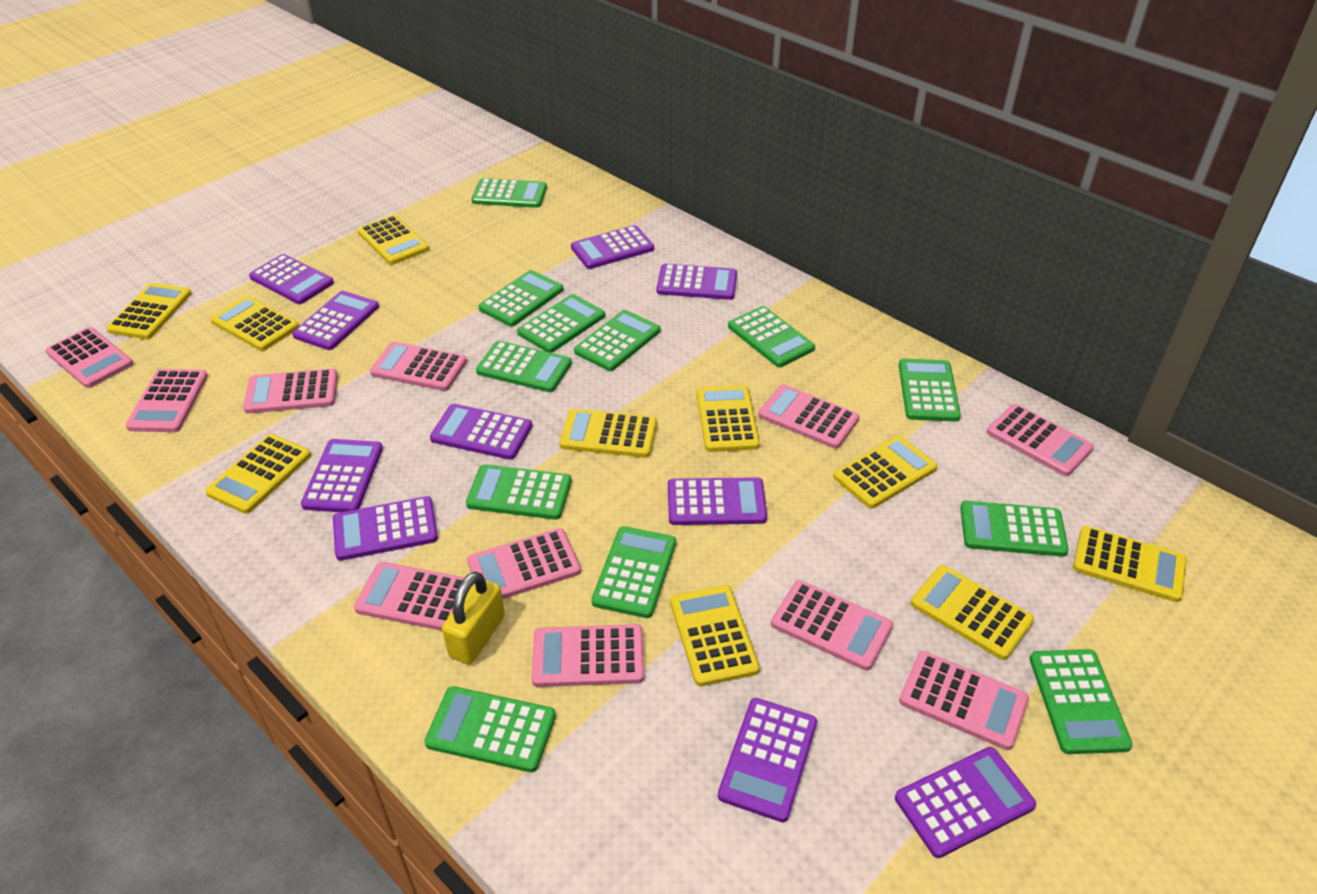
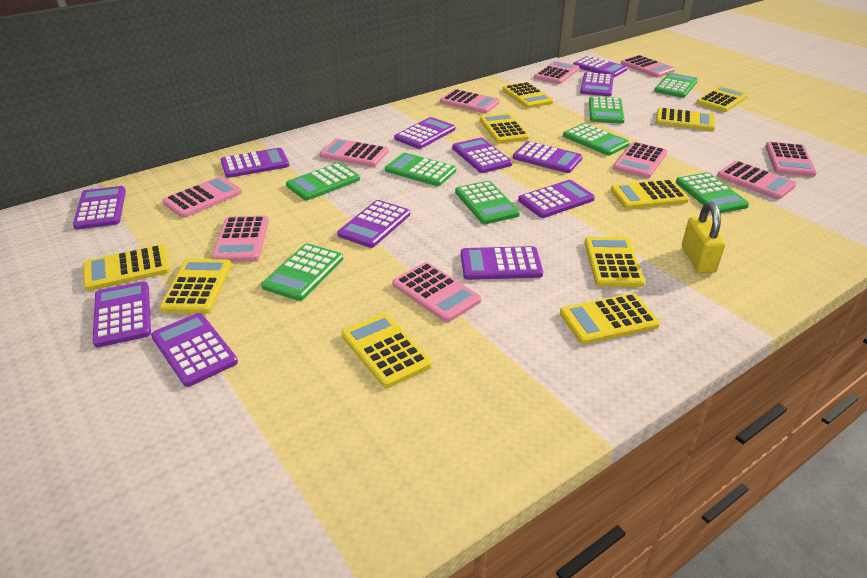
green calculator: 12 -> 8
pink calculator: 11 -> 10
purple calculator: 10 -> 12

